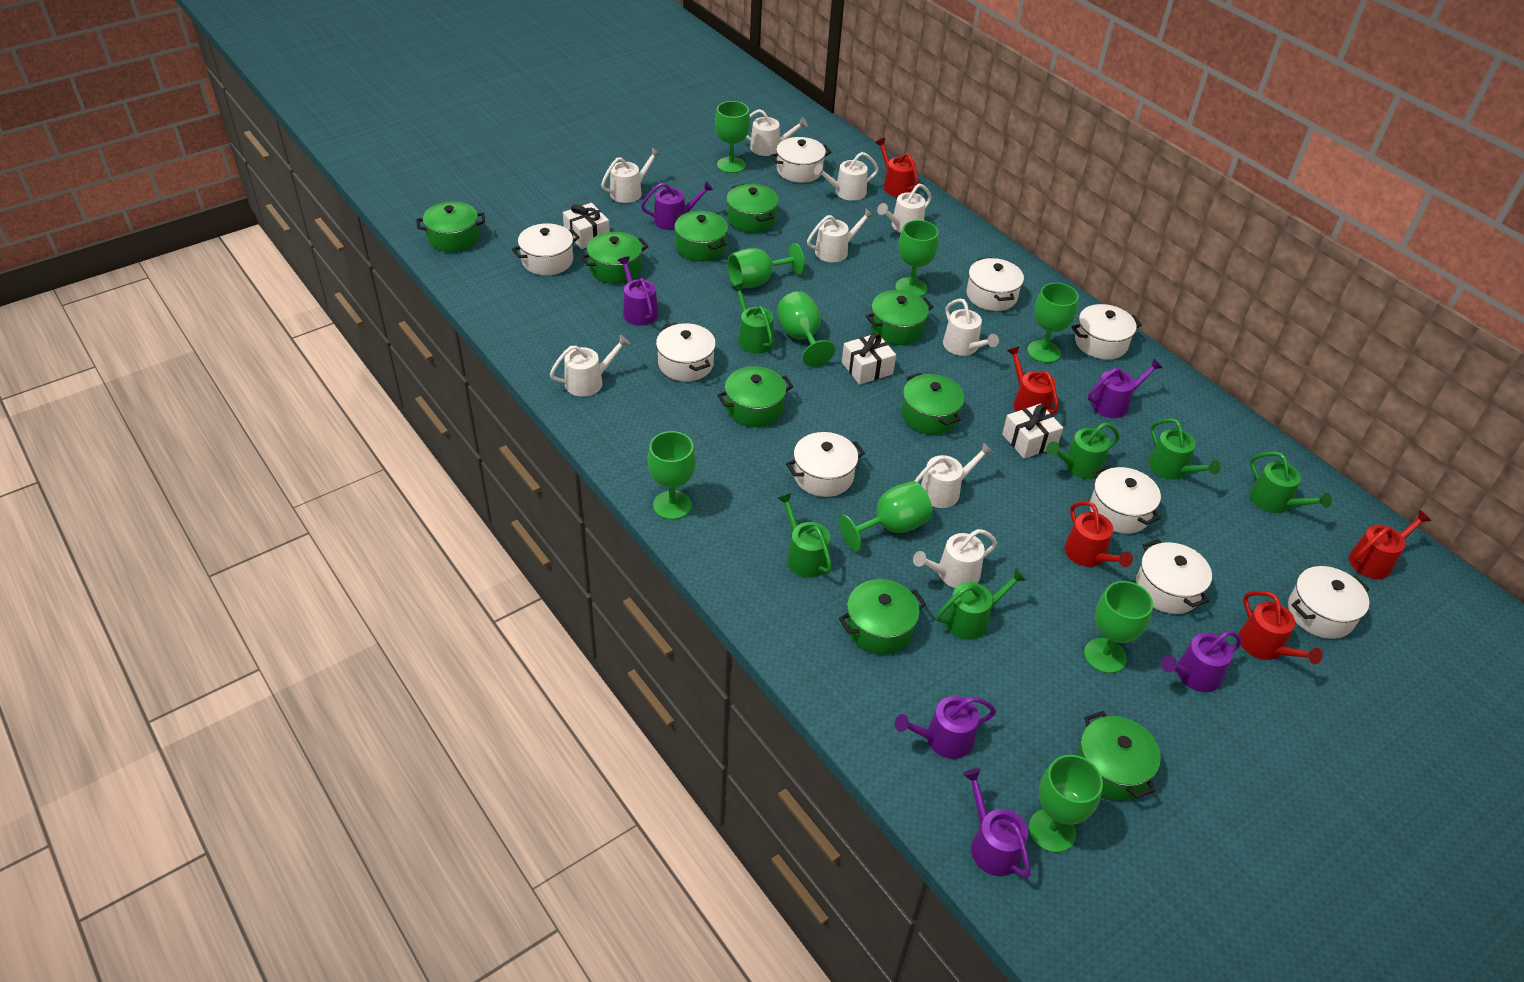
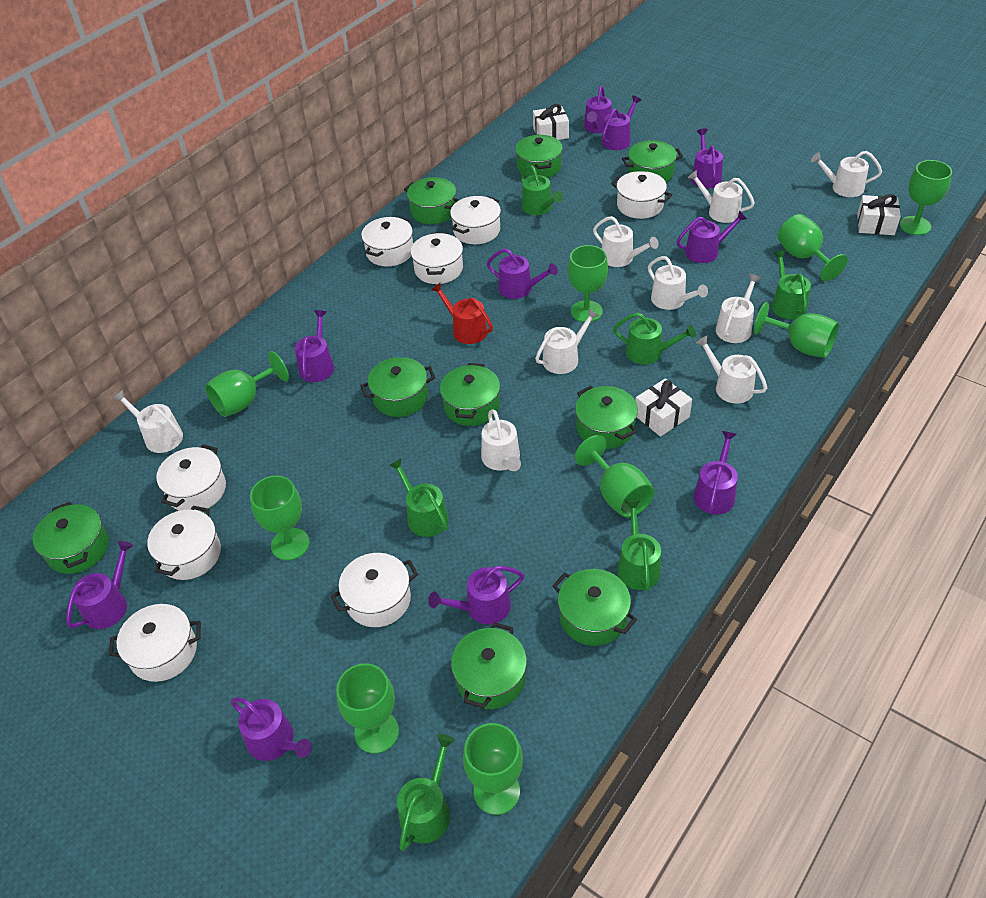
purple watering can: 6 -> 10
red watering can: 5 -> 1
white pot: 9 -> 8

